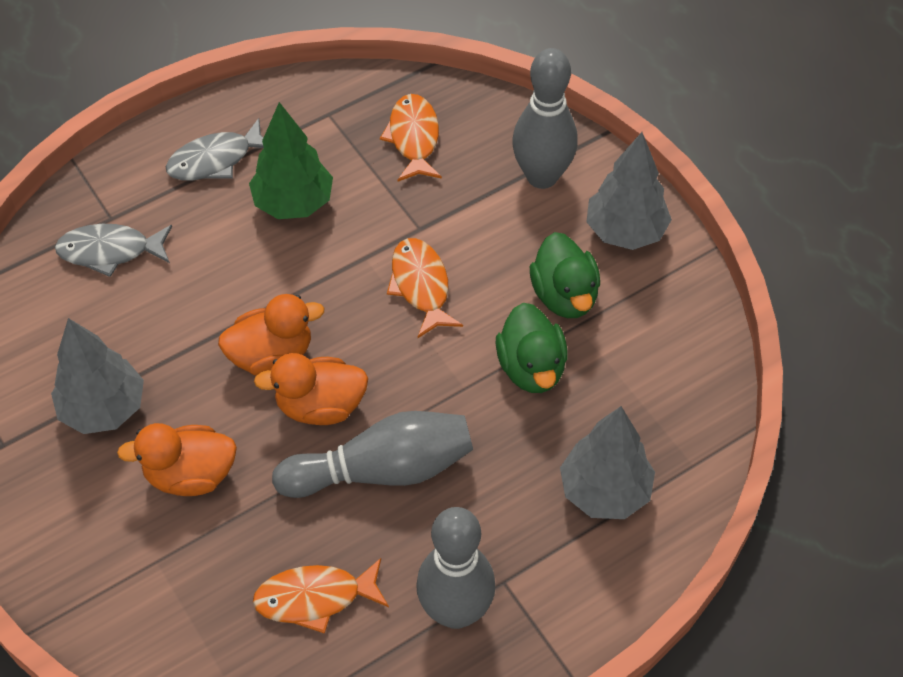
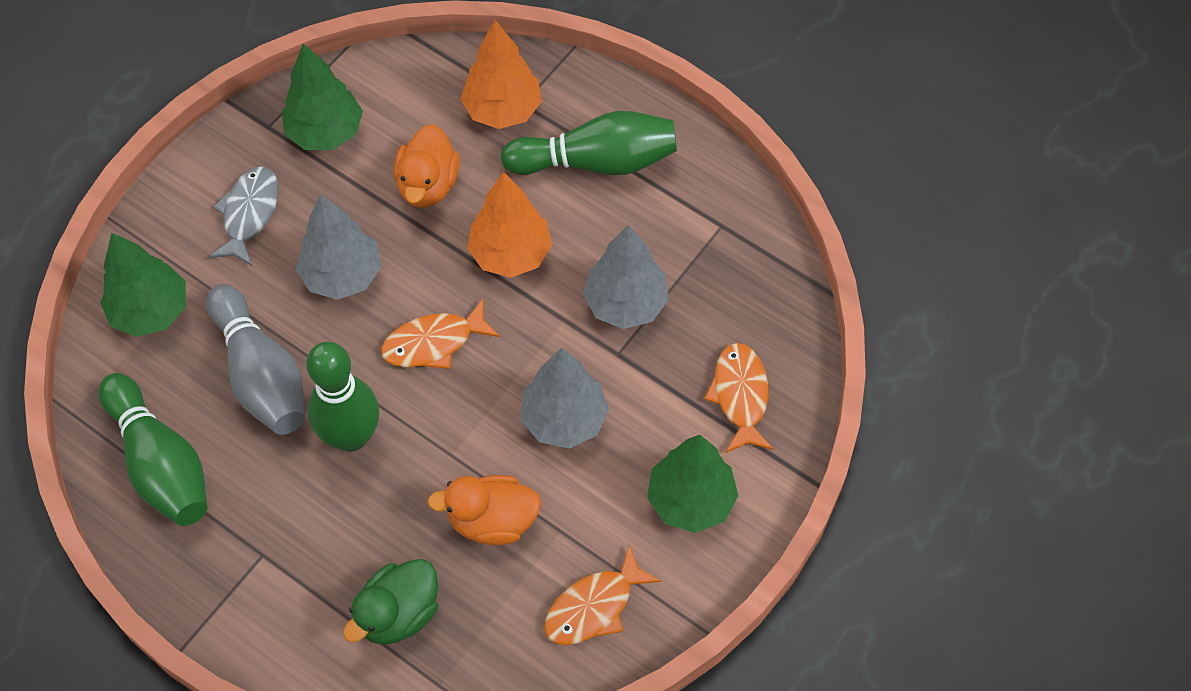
green bowling pin: 0 -> 3
green duck: 2 -> 1
green tree: 1 -> 3
grey bowling pin: 3 -> 1
grey fish: 2 -> 1
orange duck: 3 -> 2
orange tree: 0 -> 2

